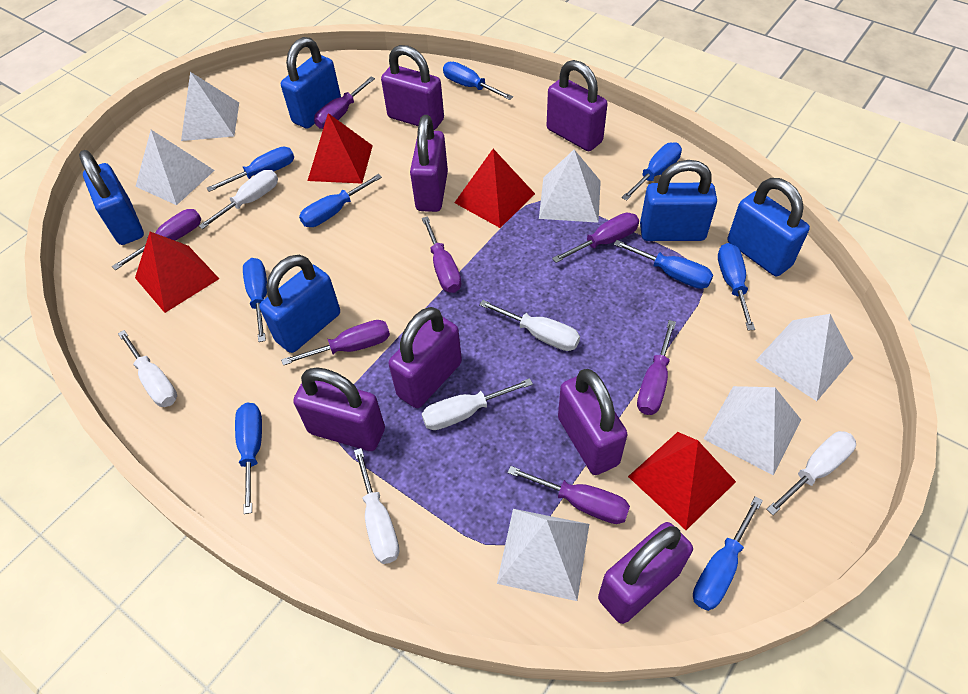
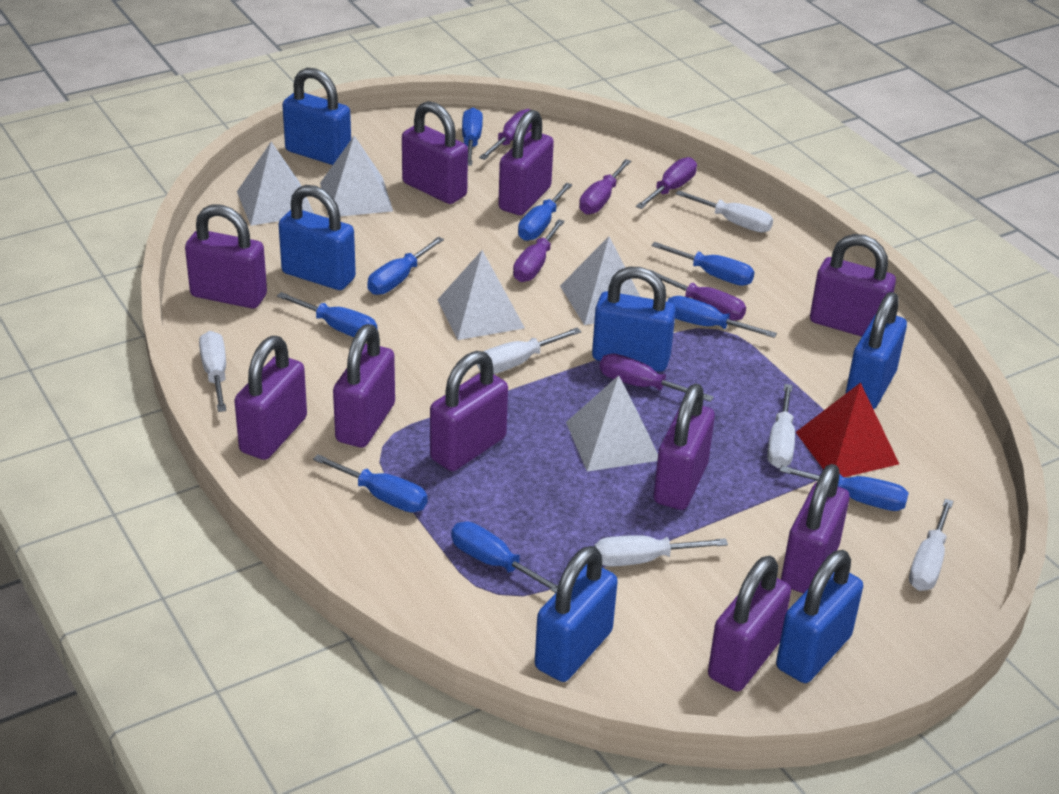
blue padlock: 5 -> 6
purple padlock: 7 -> 10
purple screwdriver: 7 -> 6
red pyramid: 4 -> 1
white pyramid: 6 -> 5

